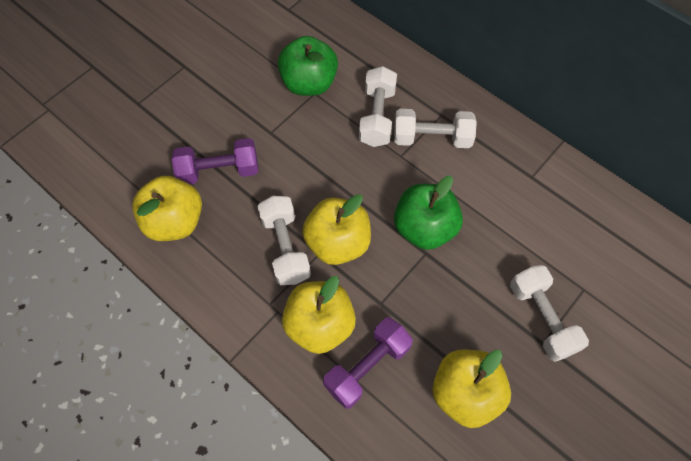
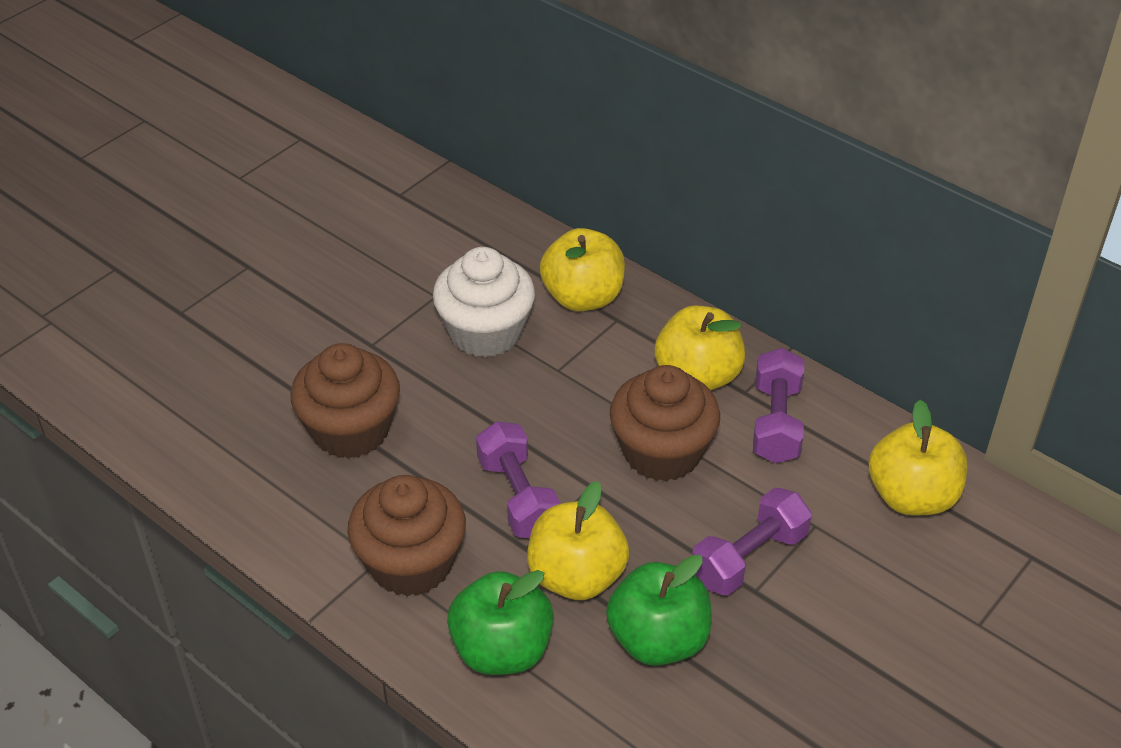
brown cupcake: 0 -> 3
purple dumbbell: 2 -> 3
white cupcake: 0 -> 1
white dumbbell: 4 -> 0

